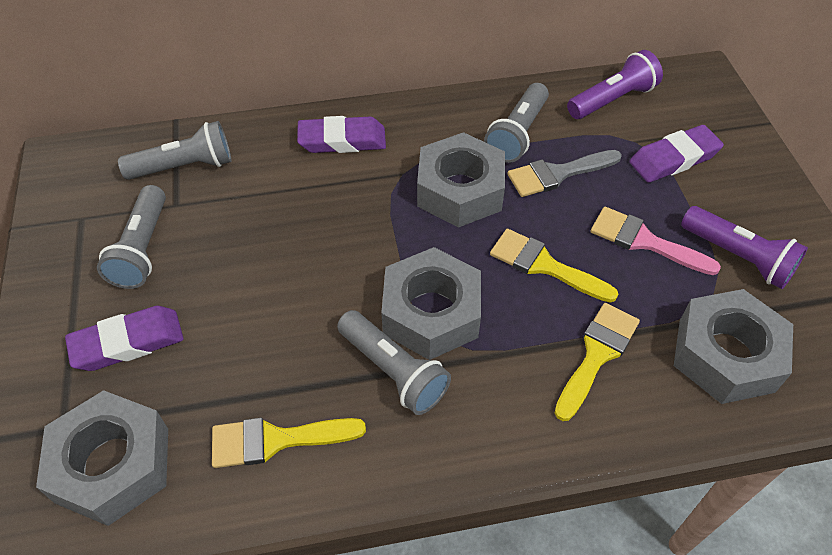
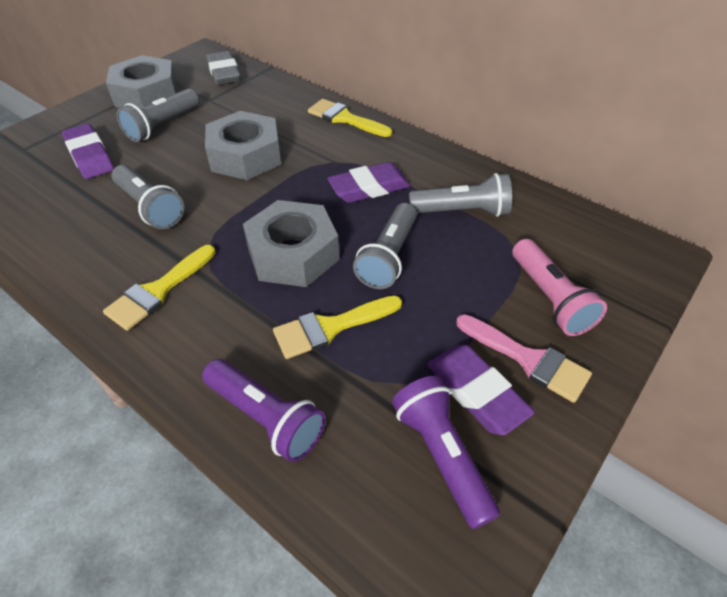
grey brush: 1 -> 0
grey eraser: 0 -> 1
grey nut: 4 -> 3
pink flashlight: 0 -> 1

